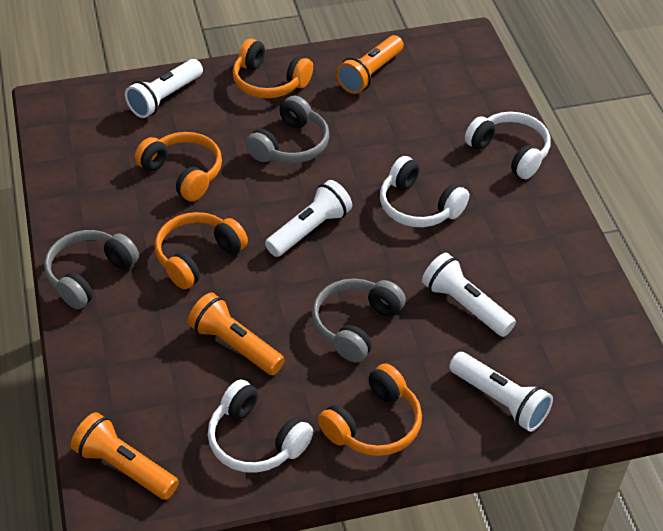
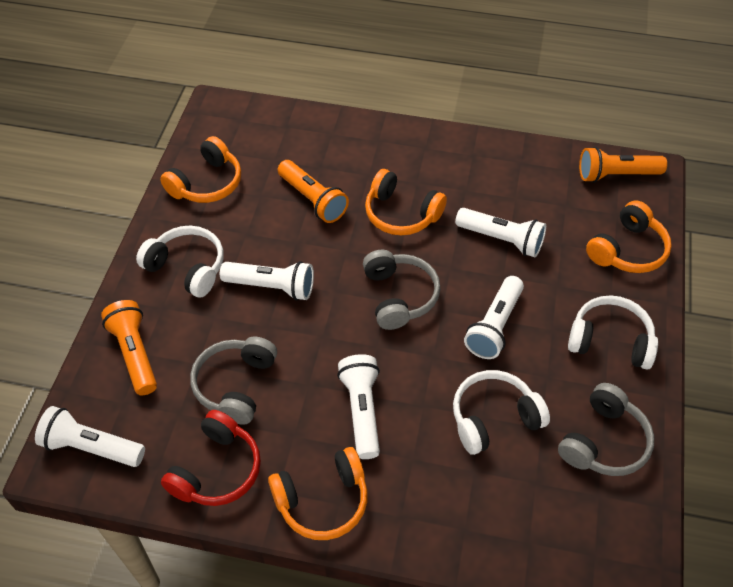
red headphones: 0 -> 1
white flashlight: 4 -> 5

